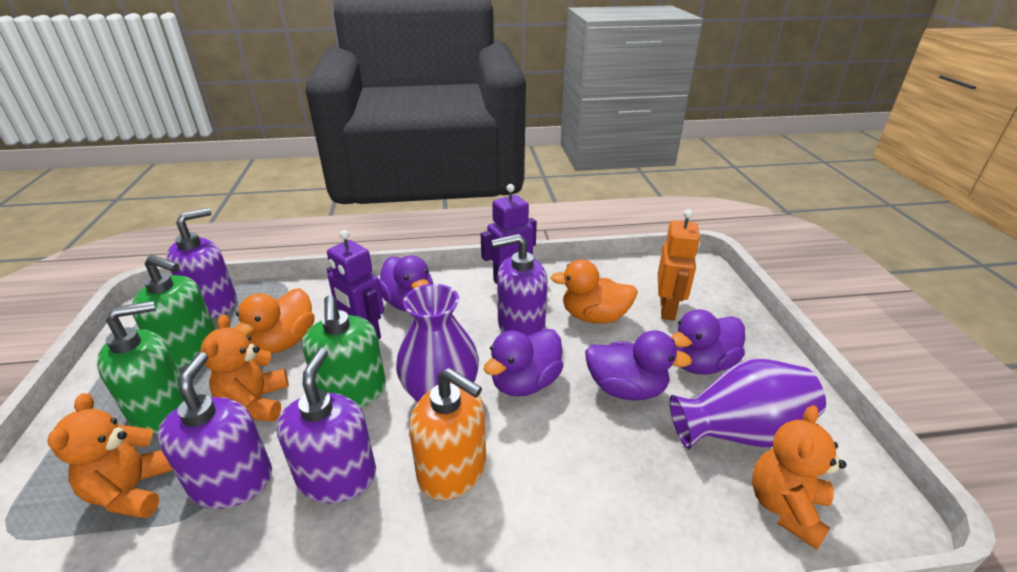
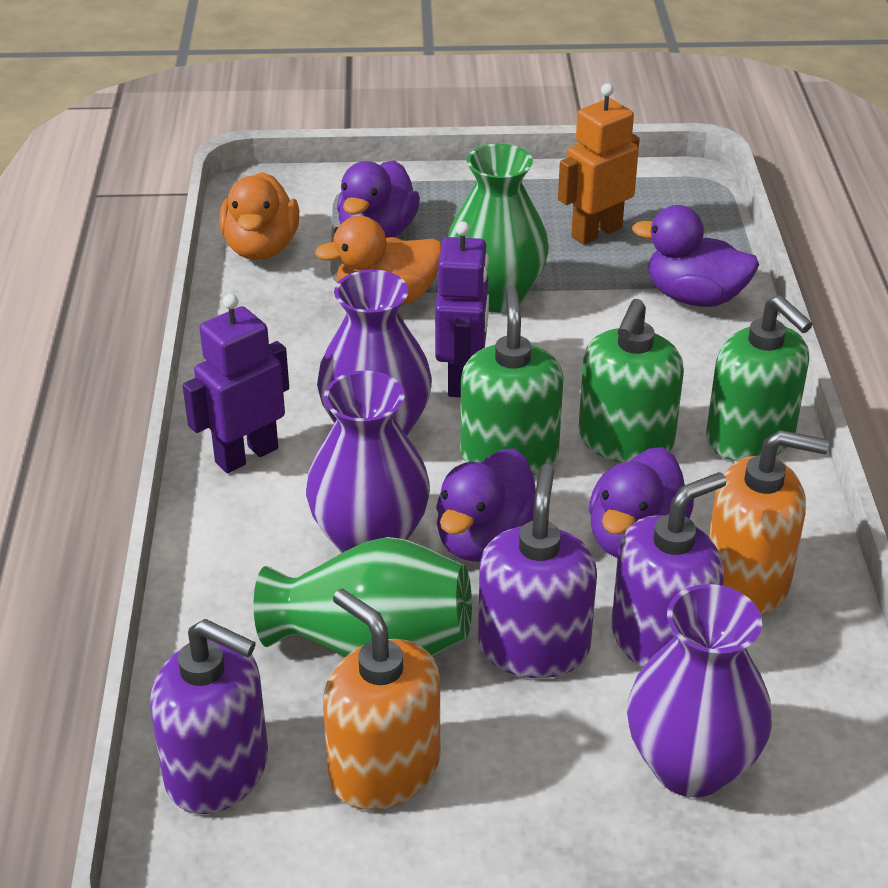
green vase: 0 -> 2
orange soap dispenser: 1 -> 2
orange teddy bear: 3 -> 0
purple soap dispenser: 4 -> 3
purple vase: 2 -> 3

